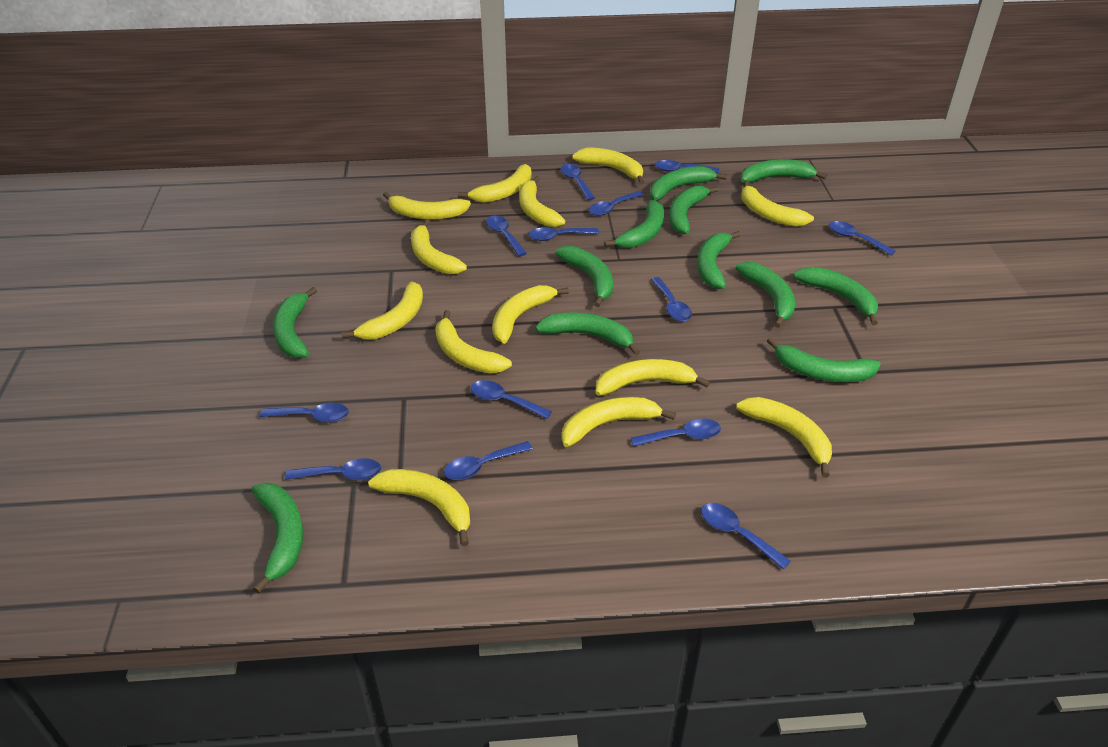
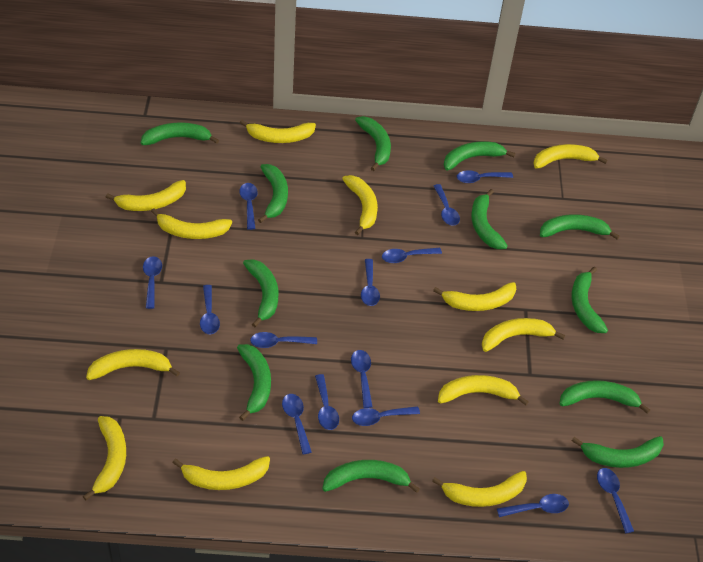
blue spoon: 13 -> 14
yellow banana: 13 -> 12

